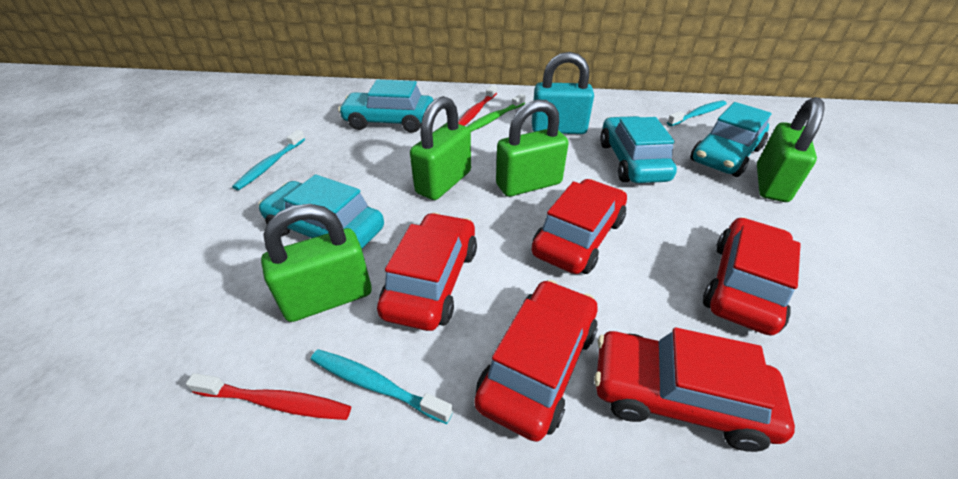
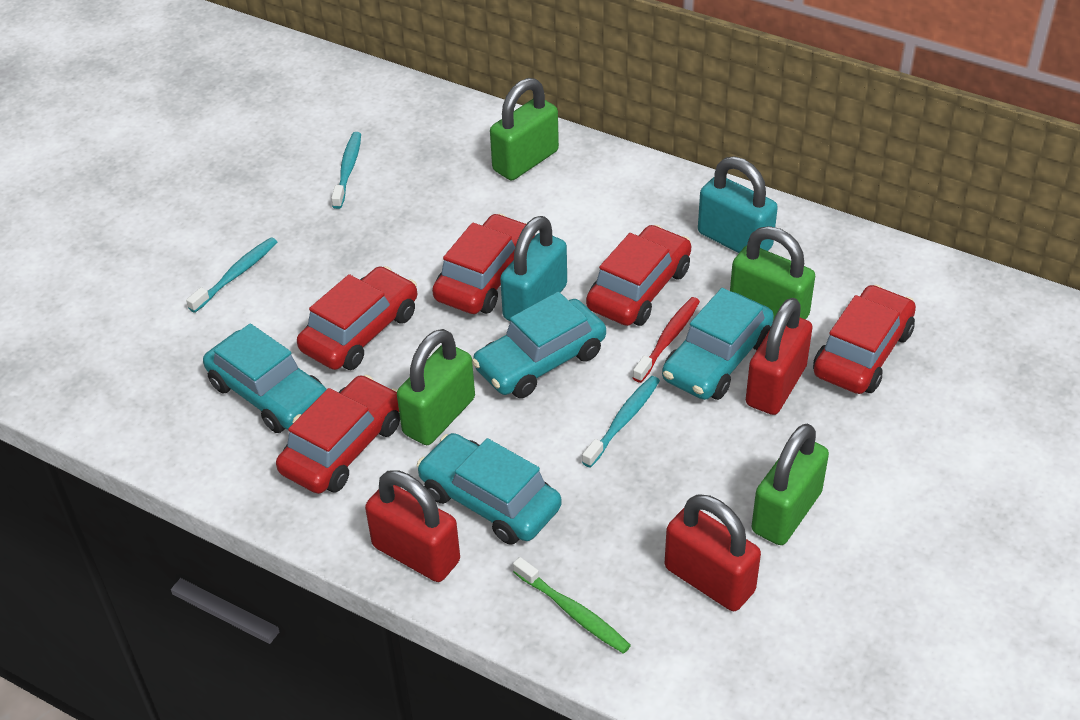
red padlock: 0 -> 3
red toothbrush: 2 -> 1
turquoise padlock: 1 -> 2

